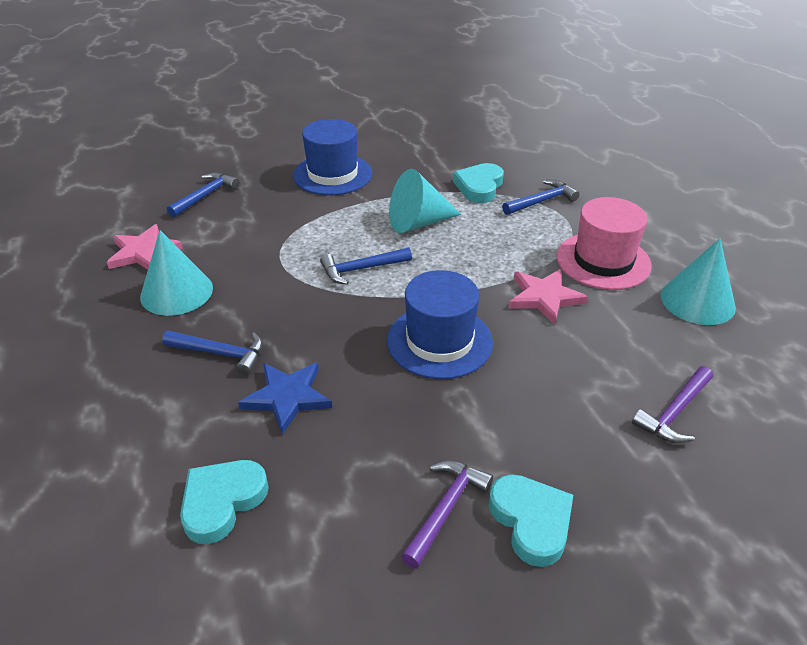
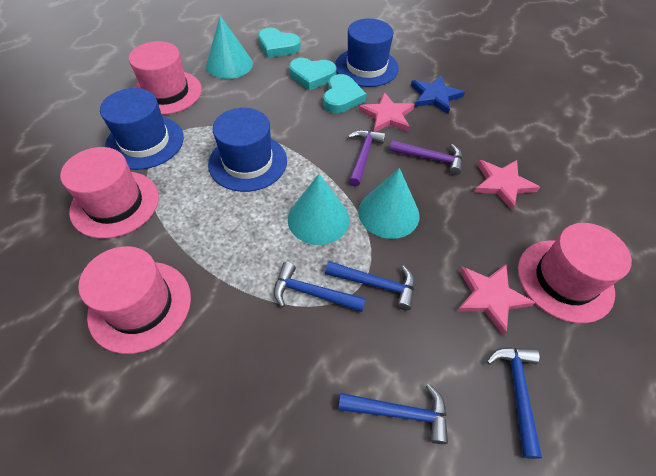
blue hat: 2 -> 3
pink hat: 1 -> 4
pink star: 2 -> 3

